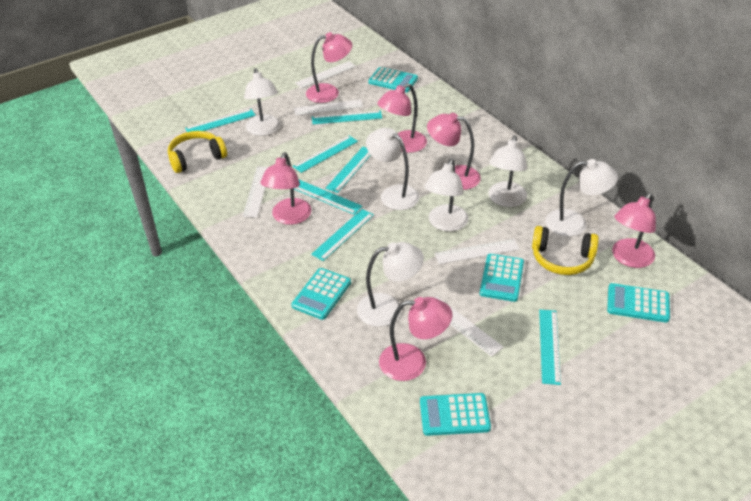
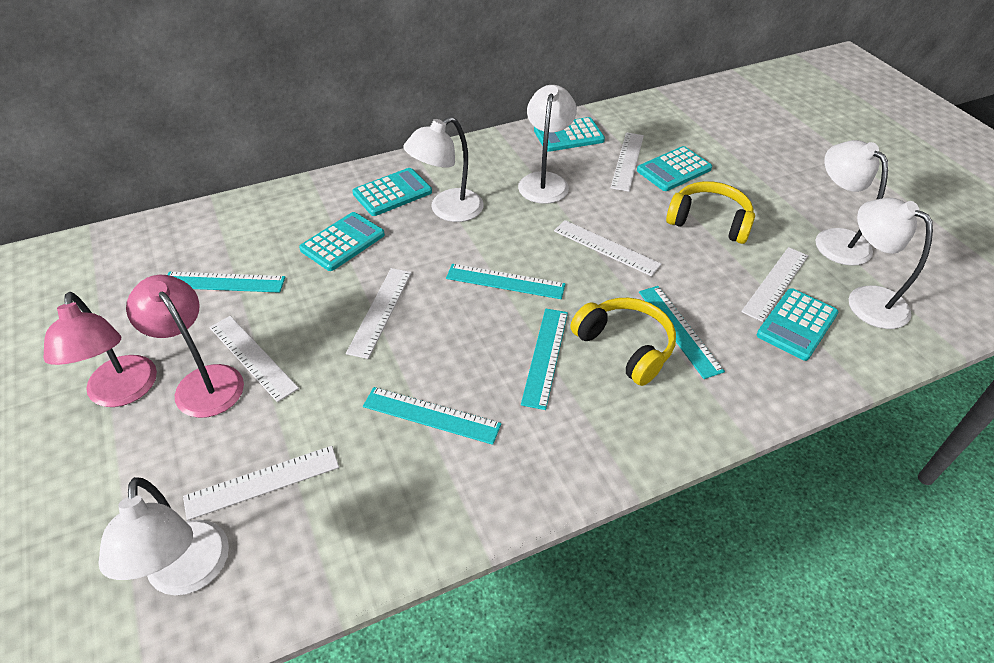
pink lamp: 6 -> 2
turquoise ruler: 7 -> 5
white lamp: 6 -> 5
white ruler: 5 -> 6

